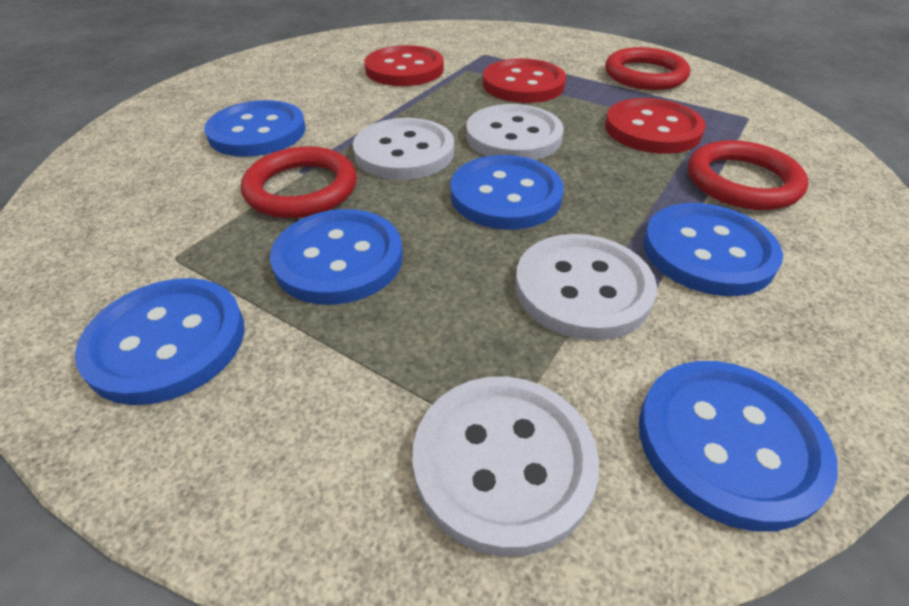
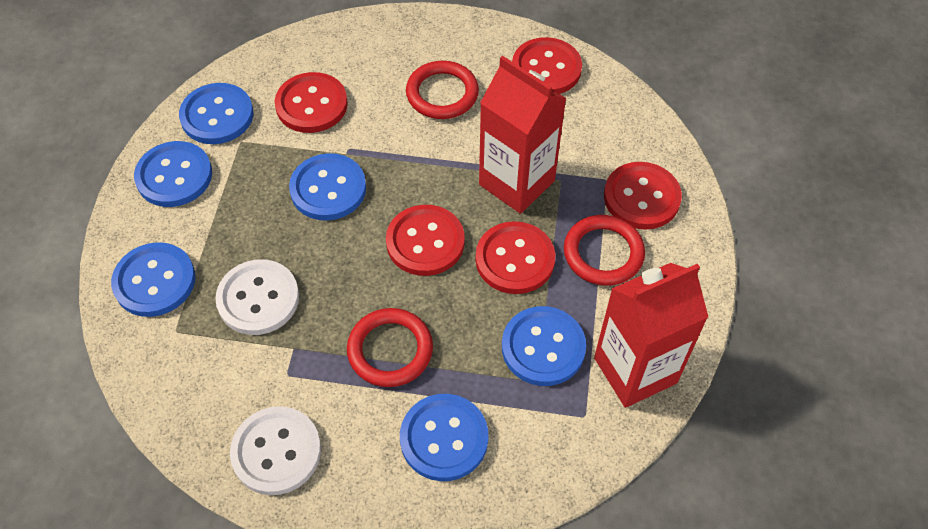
red button: 3 -> 5
red carton: 0 -> 2
white button: 4 -> 2

